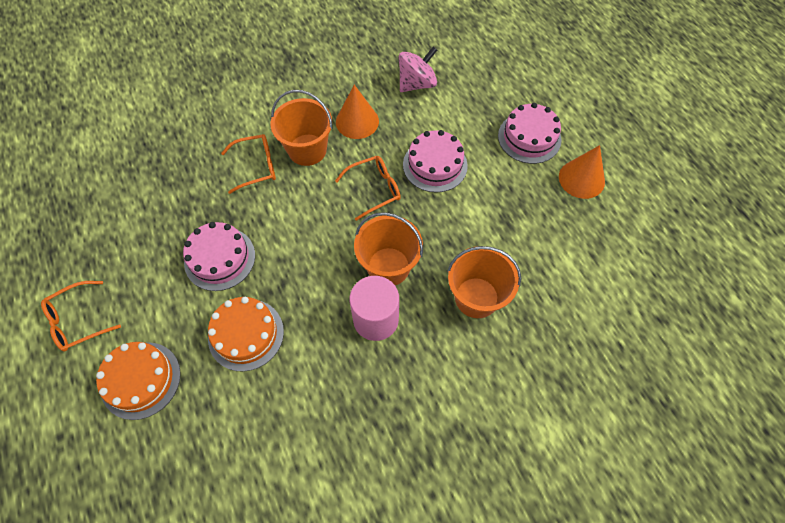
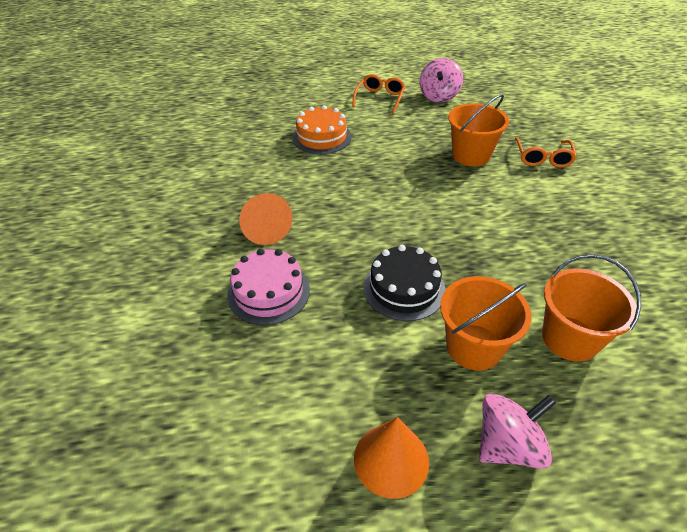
black cake: 0 -> 1
orange cake: 2 -> 1
orange glasses: 3 -> 2
pink cake: 3 -> 1
pink cylinder: 1 -> 0
pink spinning top: 1 -> 2

